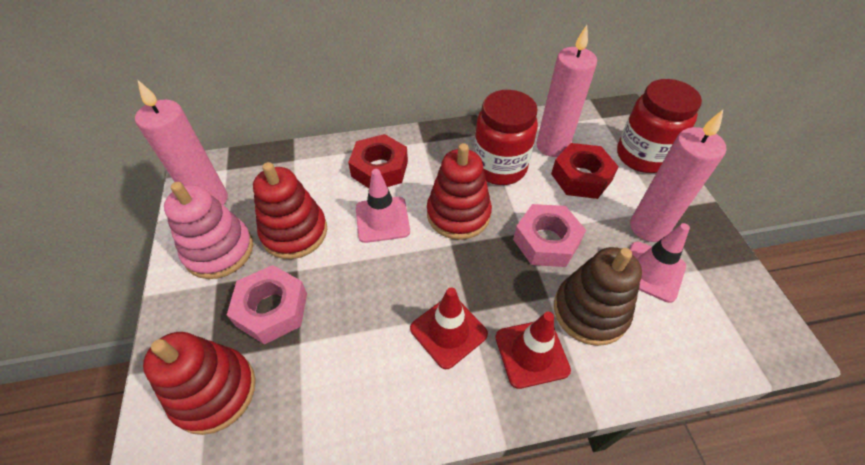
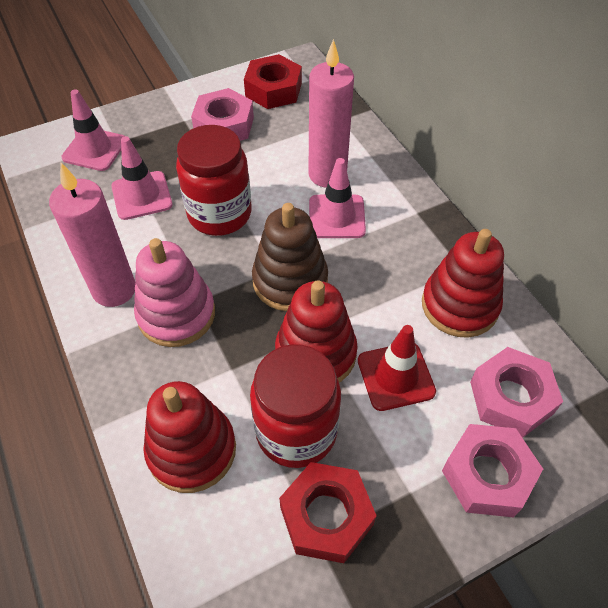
pink candle: 3 -> 2
pink nut: 2 -> 3
pink traffic cone: 2 -> 3
red traffic cone: 2 -> 1

